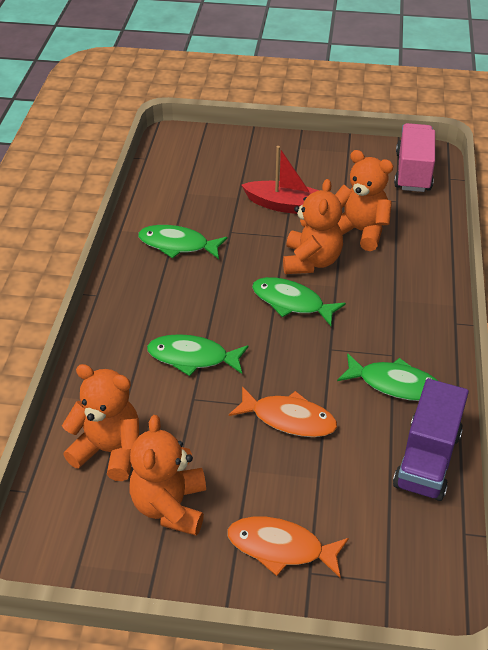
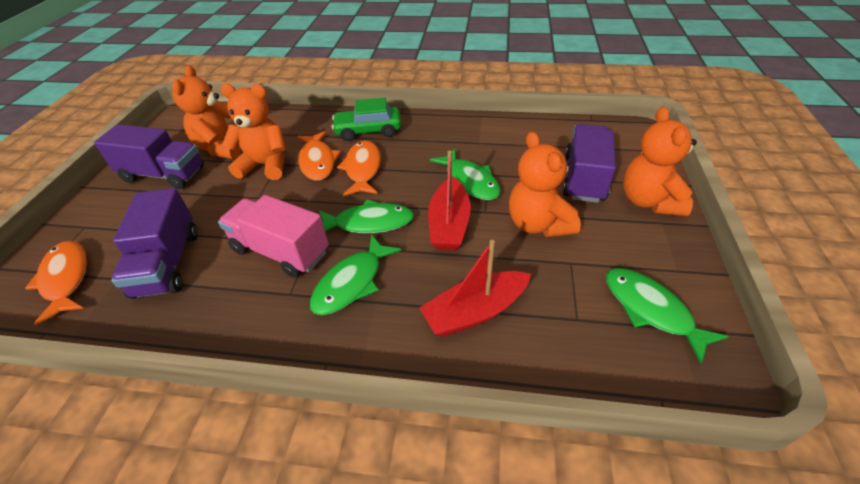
green car: 0 -> 1
orange fish: 2 -> 3
purple truck: 1 -> 3
red boat: 1 -> 2

